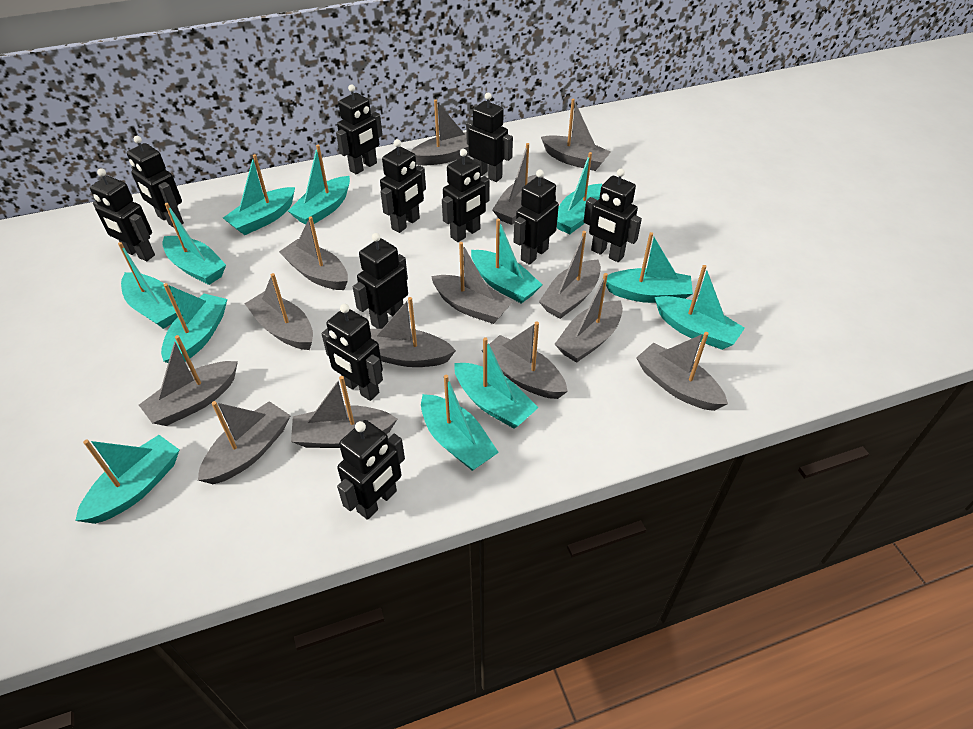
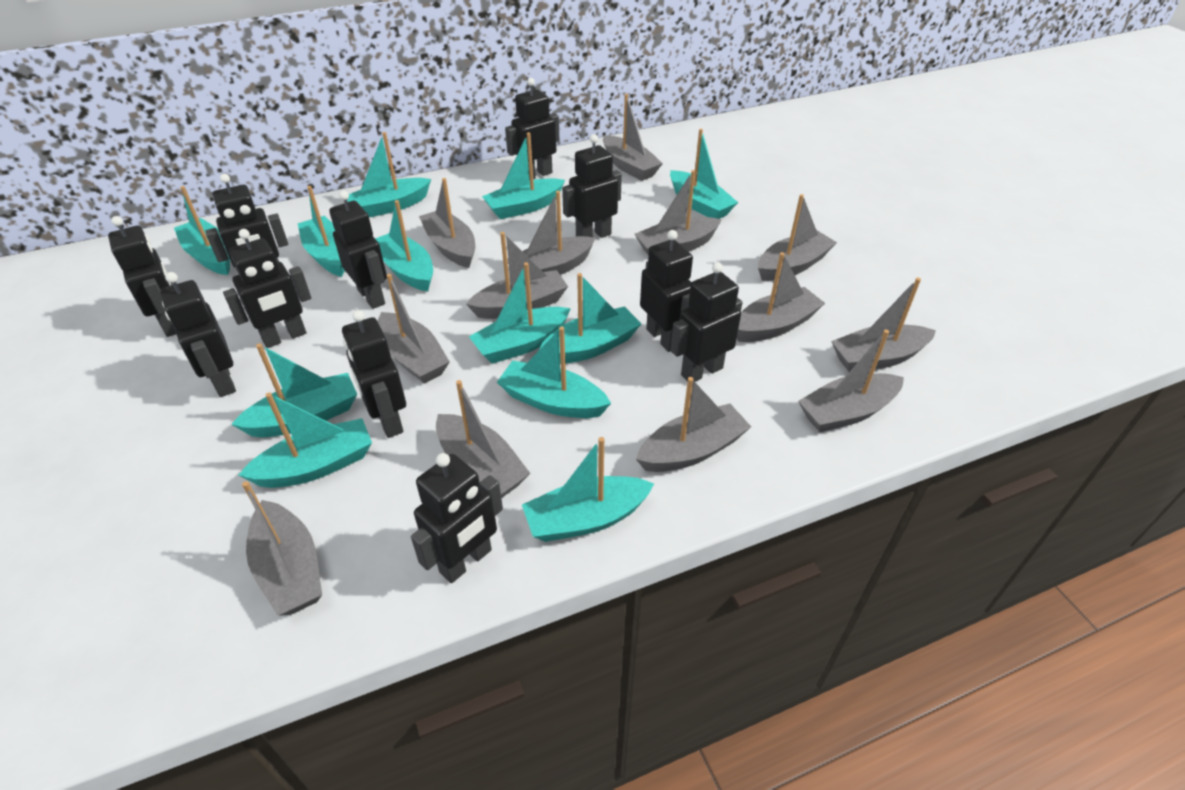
grey boat: 14 -> 13

